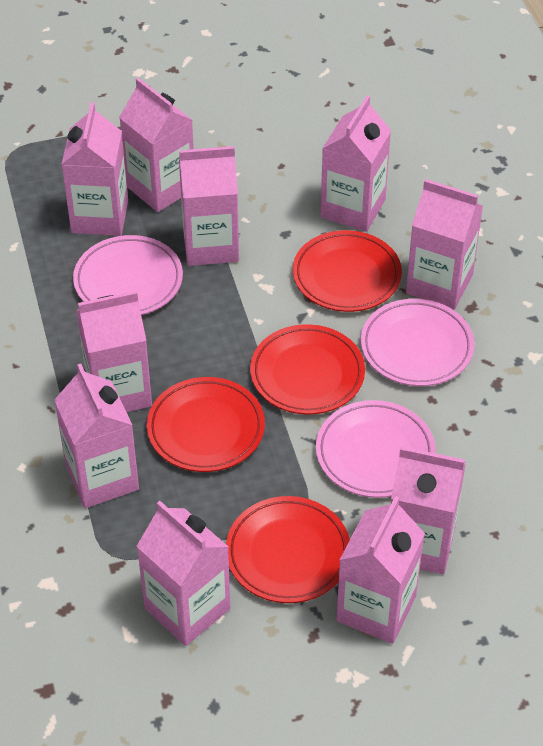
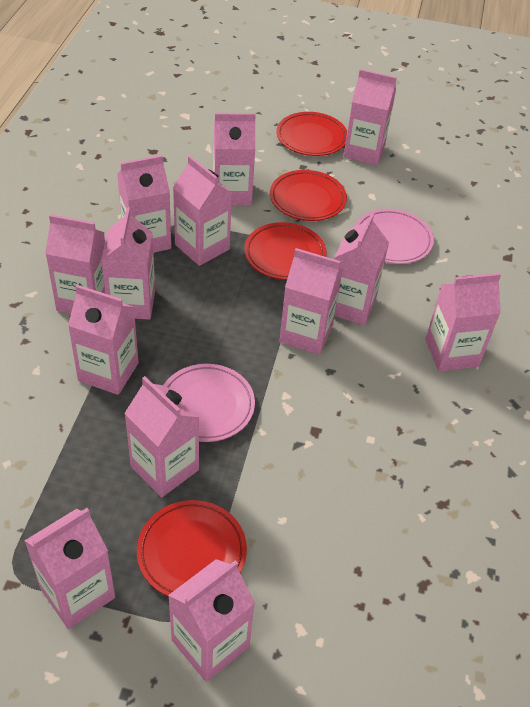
pink carton: 10 -> 13
pink plate: 3 -> 2

